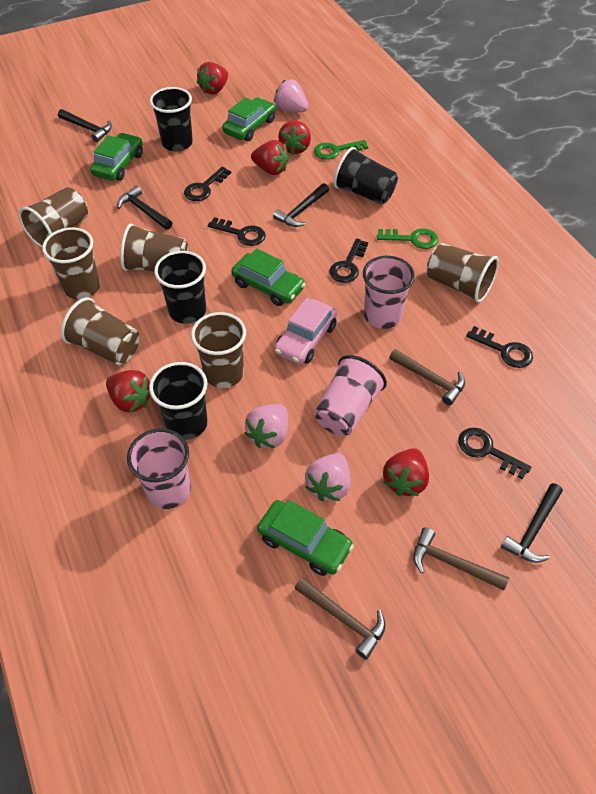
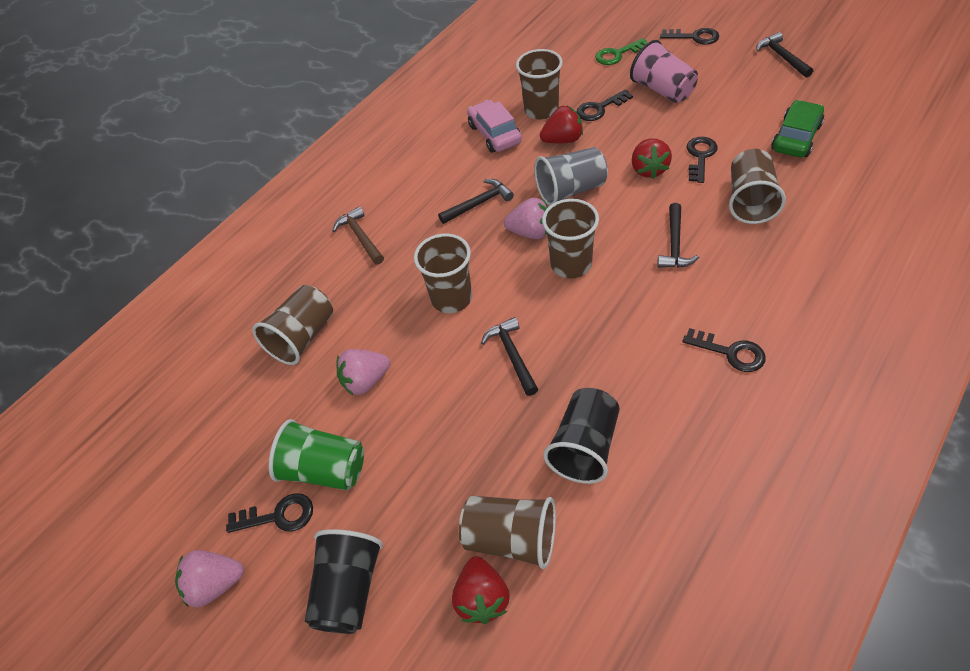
black cup: 4 -> 2
brown hammer: 3 -> 1
green car: 4 -> 1
green cup: 0 -> 1
green key: 2 -> 1
grey cup: 0 -> 1
pink cup: 3 -> 1
red strawberry: 5 -> 3

